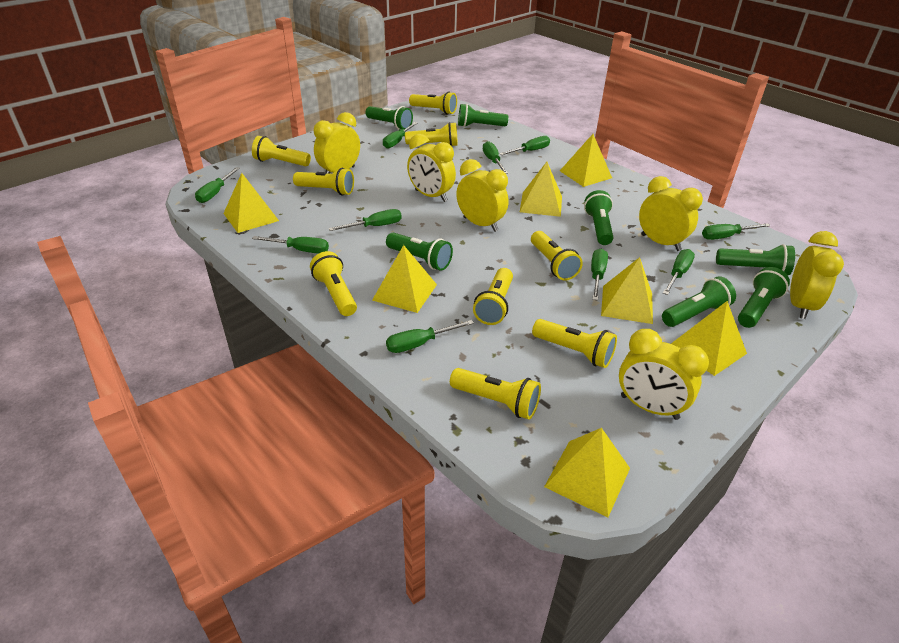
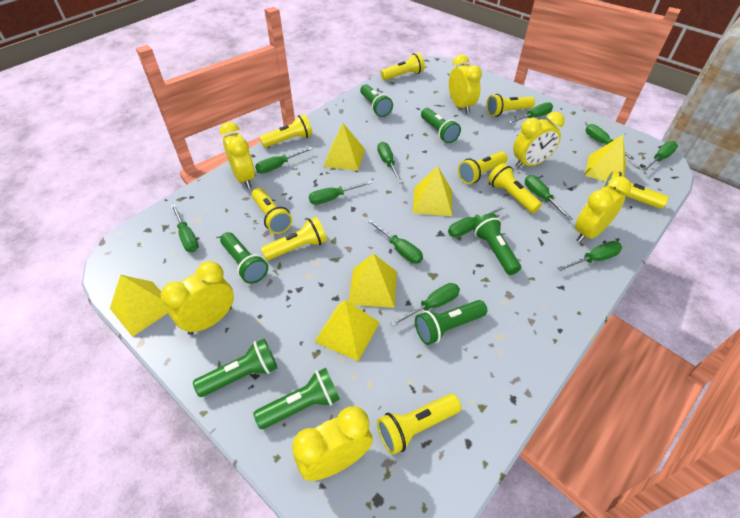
green screwdriver: 10 -> 12
yellow pyramid: 7 -> 6

